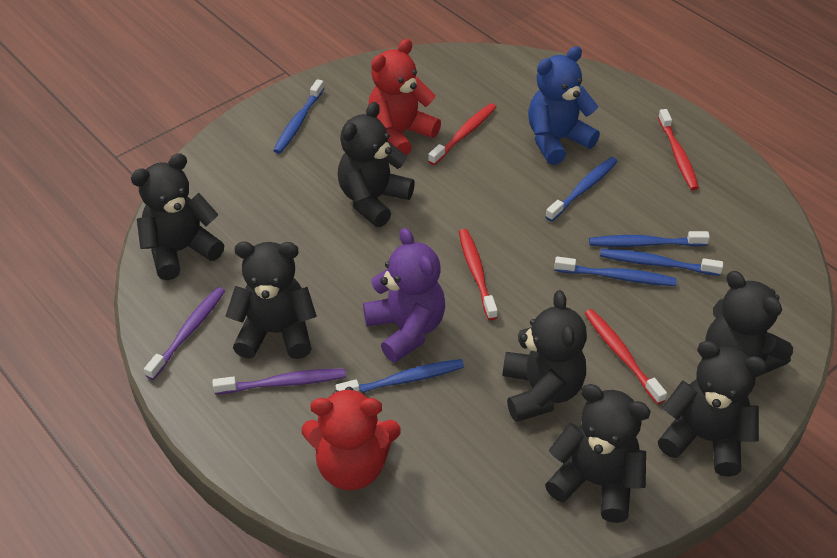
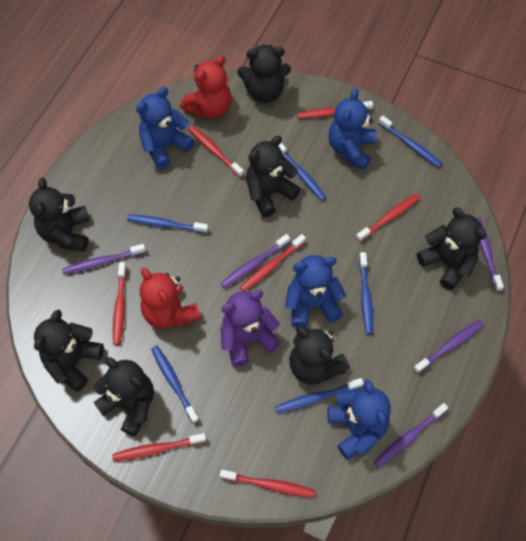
blue teddy bear: 1 -> 4
purple toothbrush: 2 -> 5
red toothbrush: 4 -> 7

